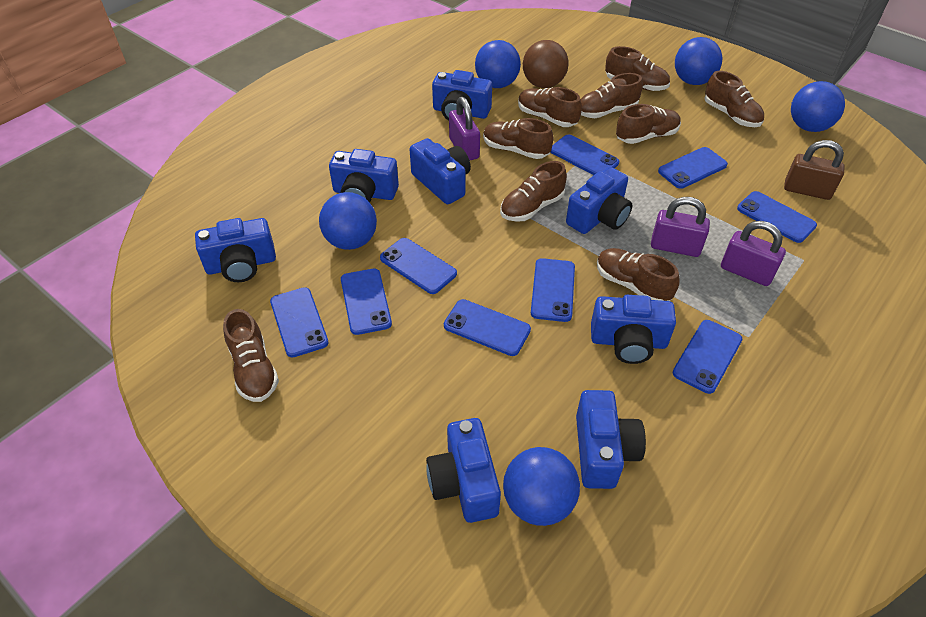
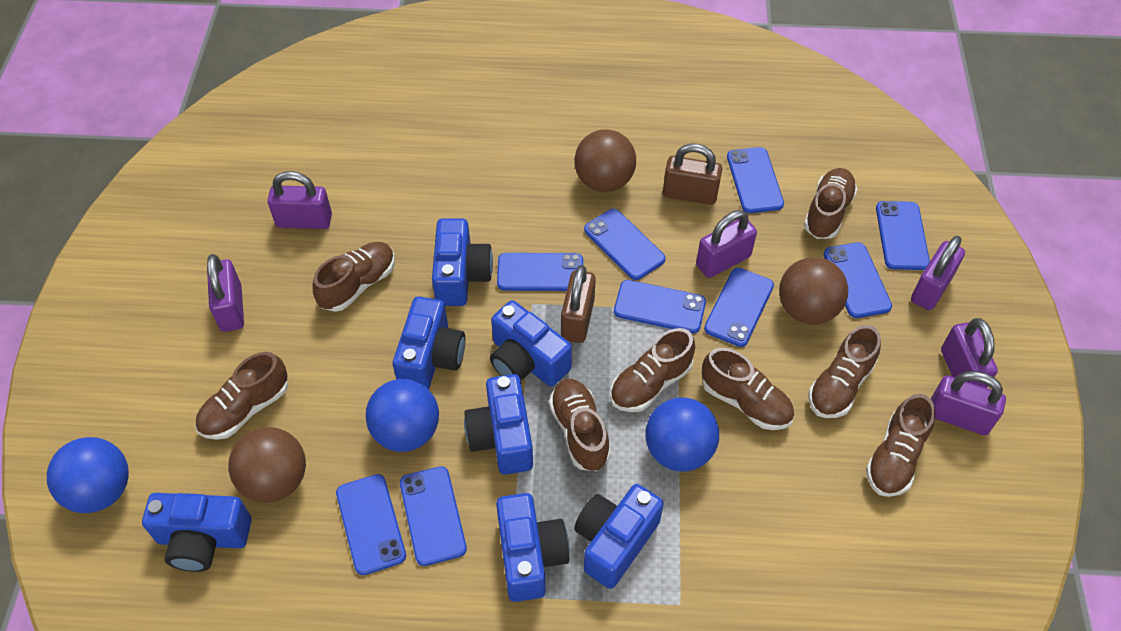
blue ball: 5 -> 3
blue camera: 8 -> 7
brown ball: 1 -> 3
brown padlock: 1 -> 2
brown shoe: 9 -> 8
purple padlock: 3 -> 6

